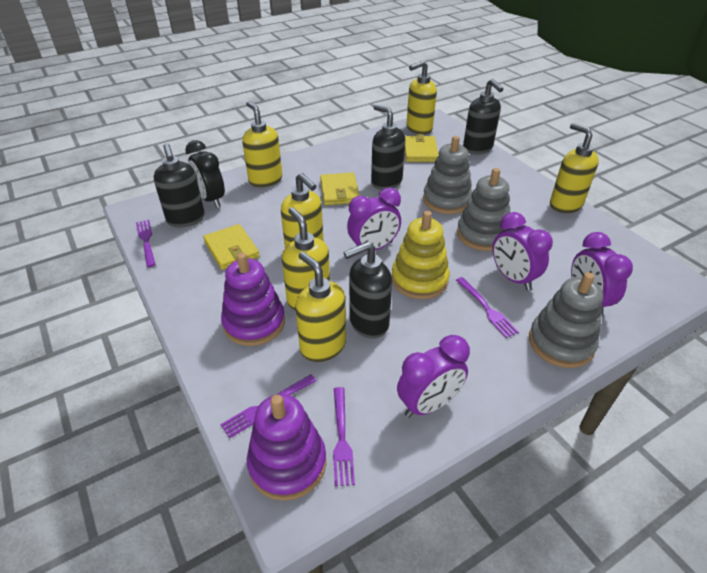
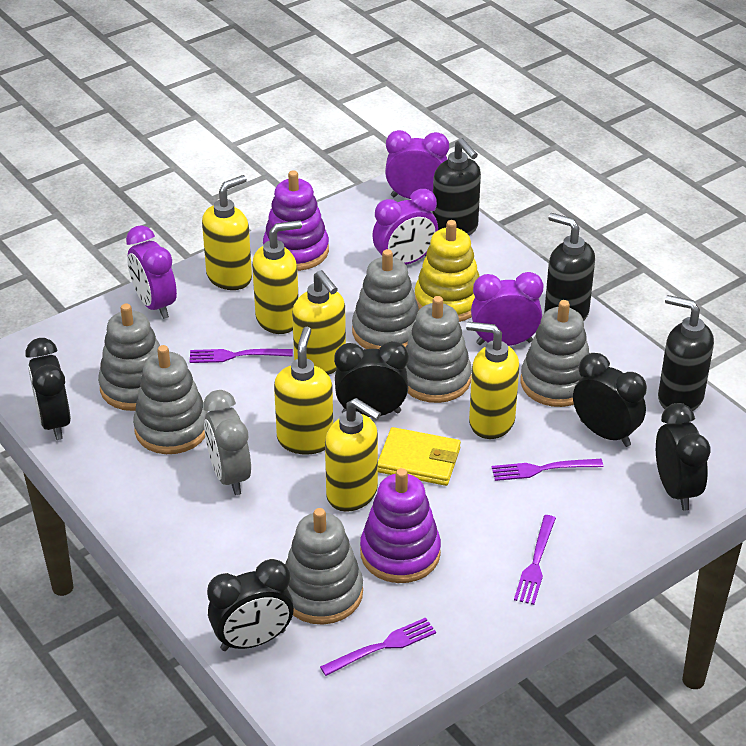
black clock: 1 -> 5
black soap dispenser: 4 -> 3
grey clock: 0 -> 1
grey stacking toy: 3 -> 6
yellow wallet: 3 -> 1

